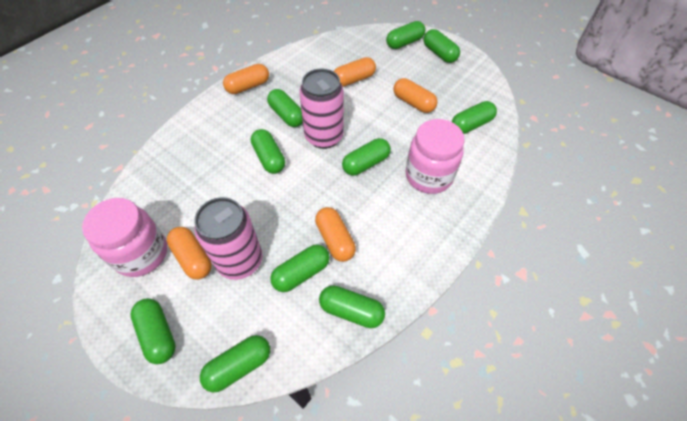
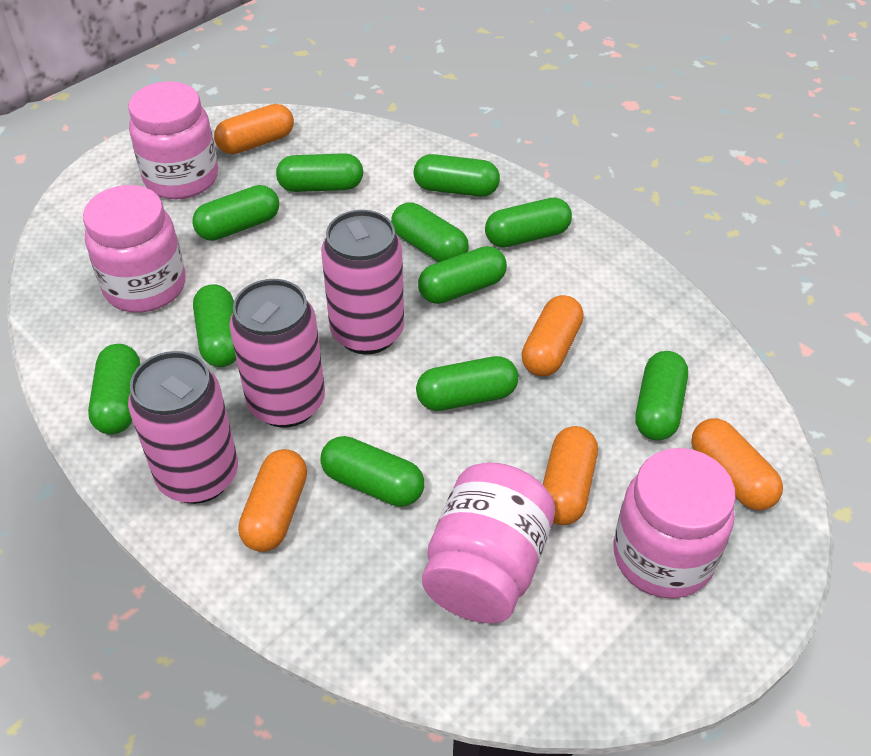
green capsule: 10 -> 11
pink can: 2 -> 3
pink jar: 2 -> 4

